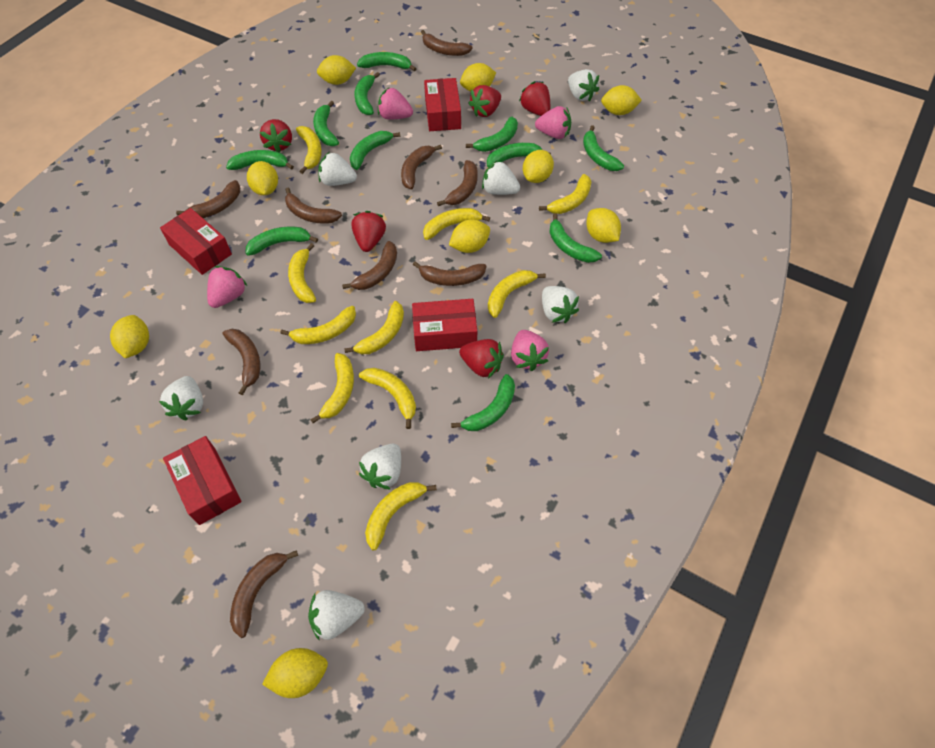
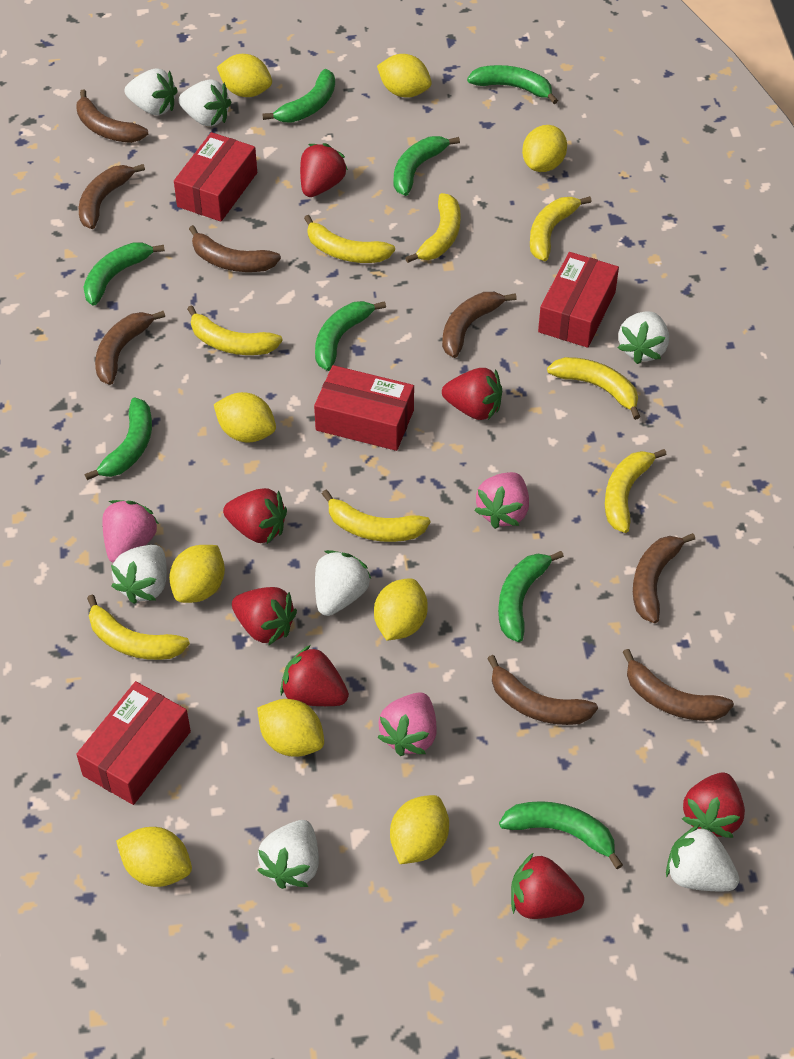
brown banana: 9 -> 8
green banana: 11 -> 8
pink strawberry: 4 -> 3
red strawberry: 5 -> 7
yellow banana: 10 -> 8

